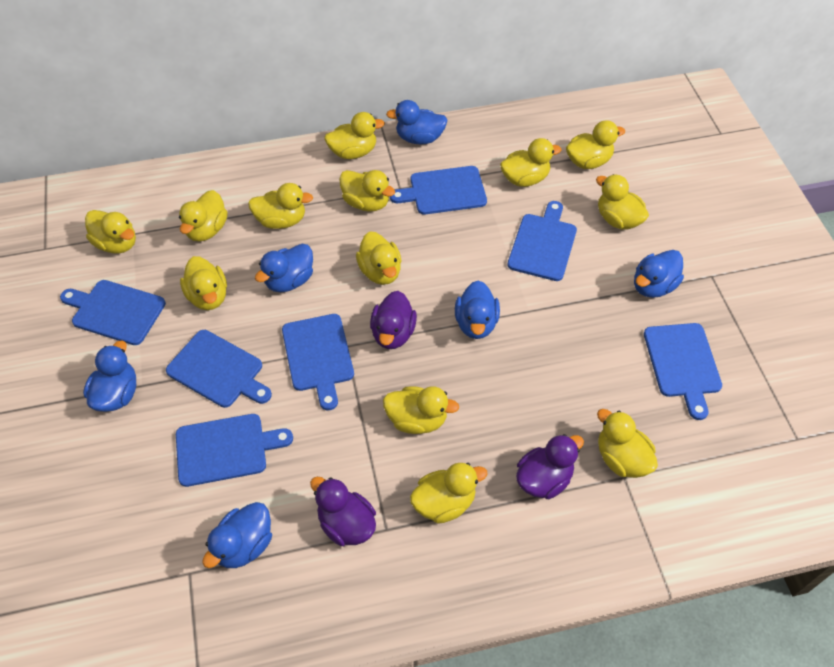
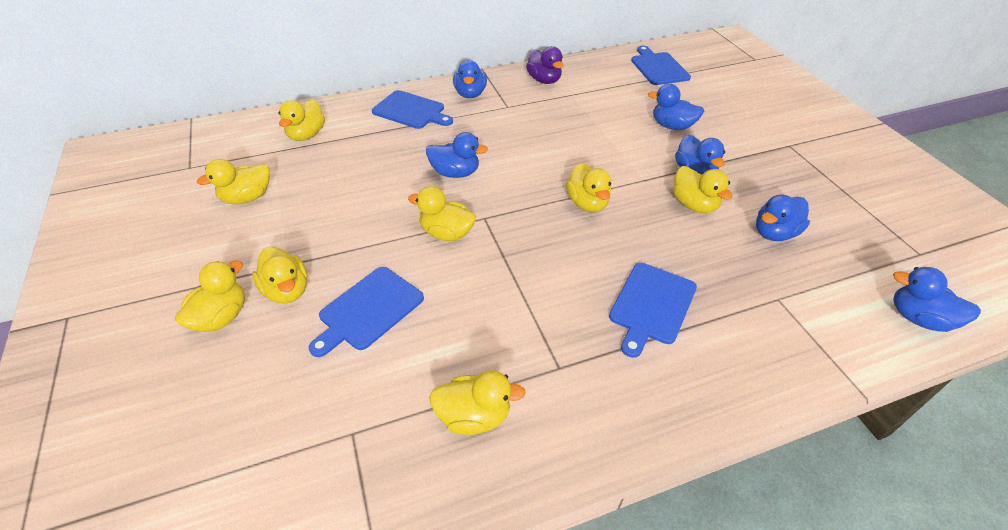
blue cutting board: 7 -> 4
purple duck: 3 -> 1
yellow duck: 13 -> 8

